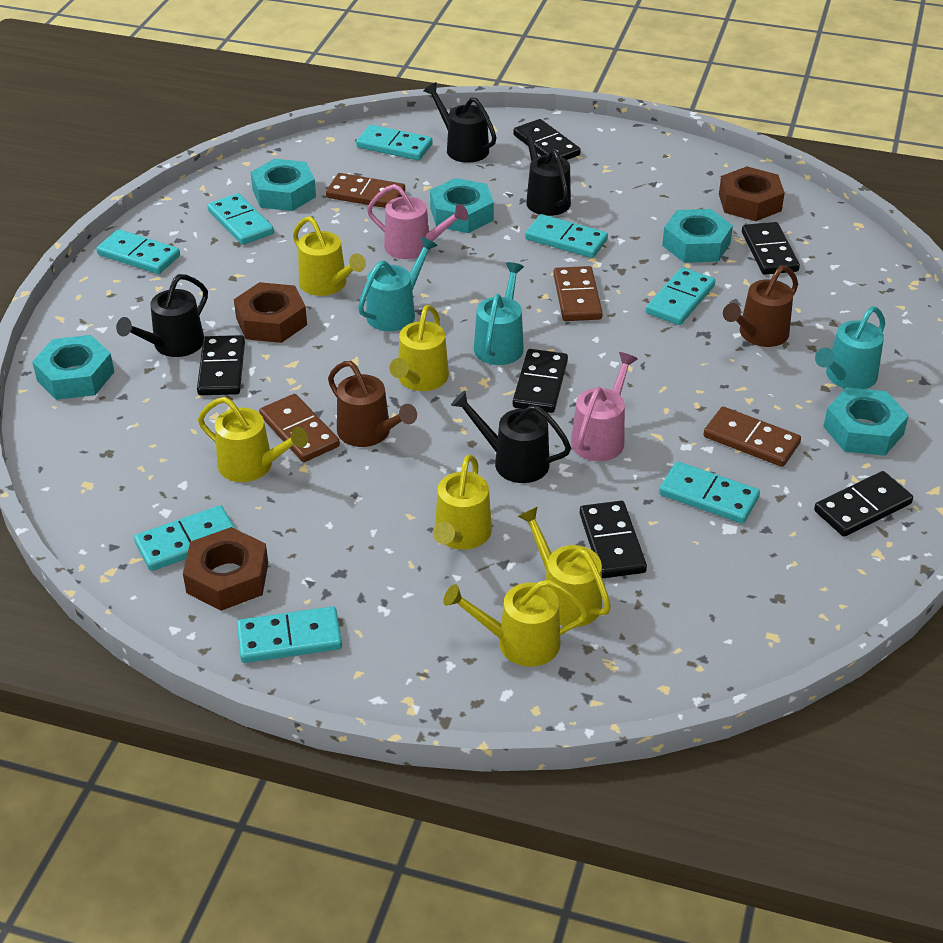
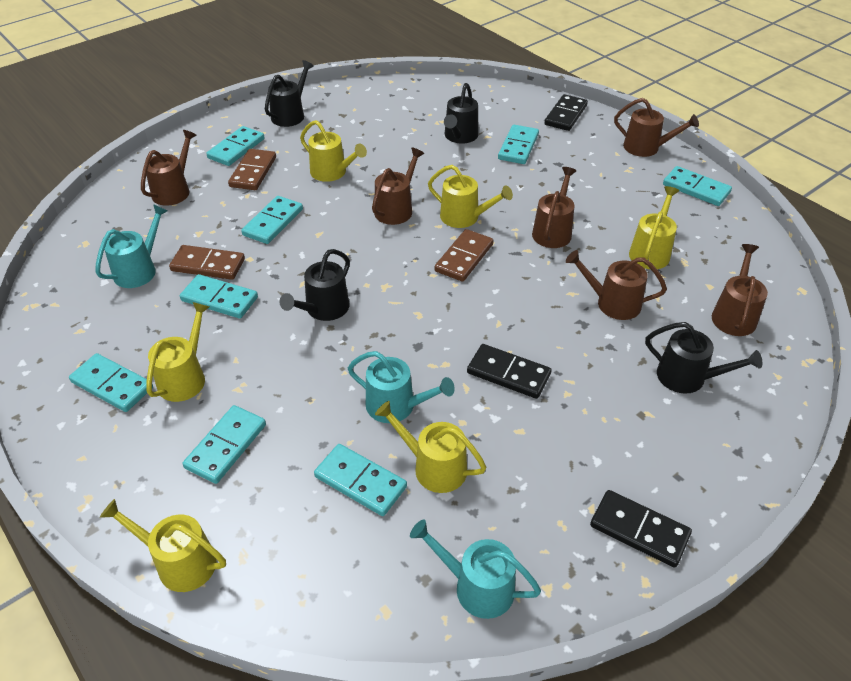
black domino: 6 -> 3
brown domino: 4 -> 3
brown nut: 3 -> 0
brown watering can: 2 -> 6
pink watering can: 2 -> 0
turquoise nut: 5 -> 0

